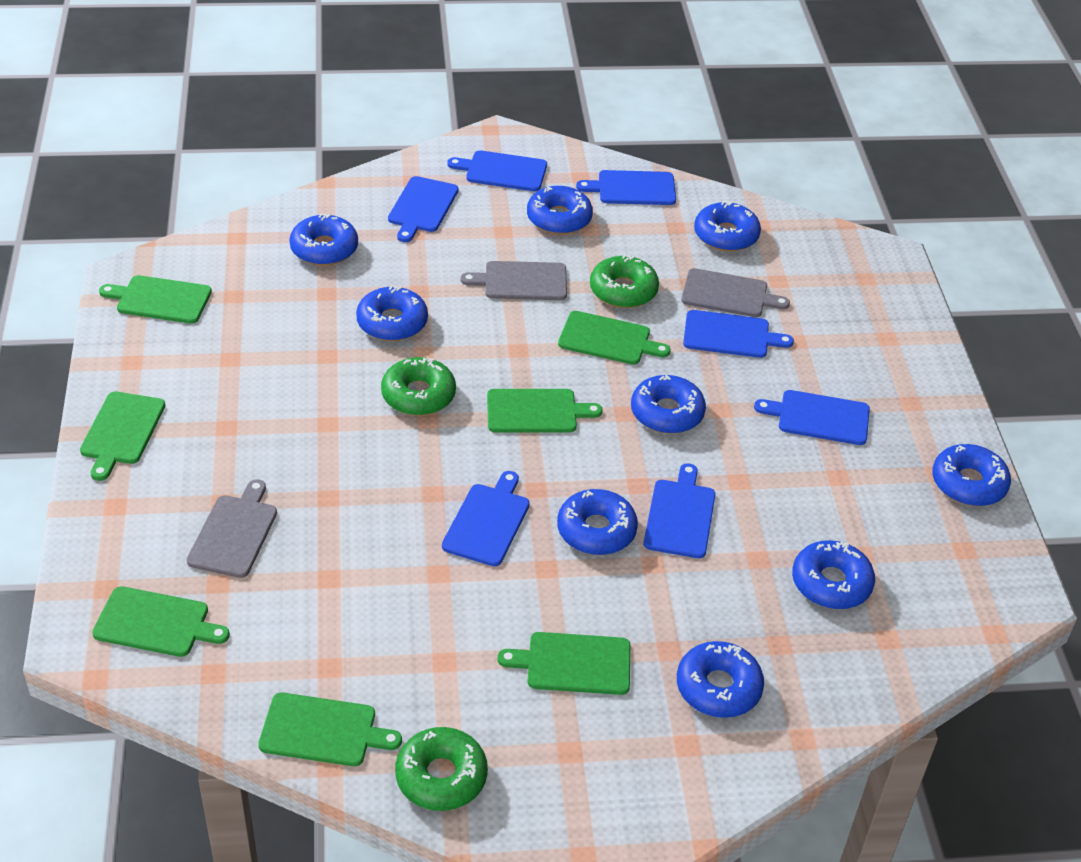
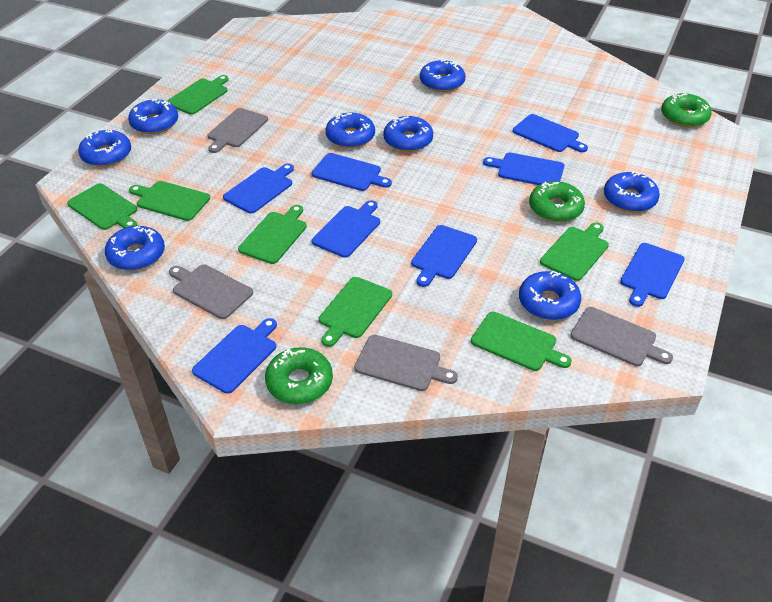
blue cutting board: 7 -> 8
blue donut: 9 -> 8
grey cutting board: 3 -> 4

